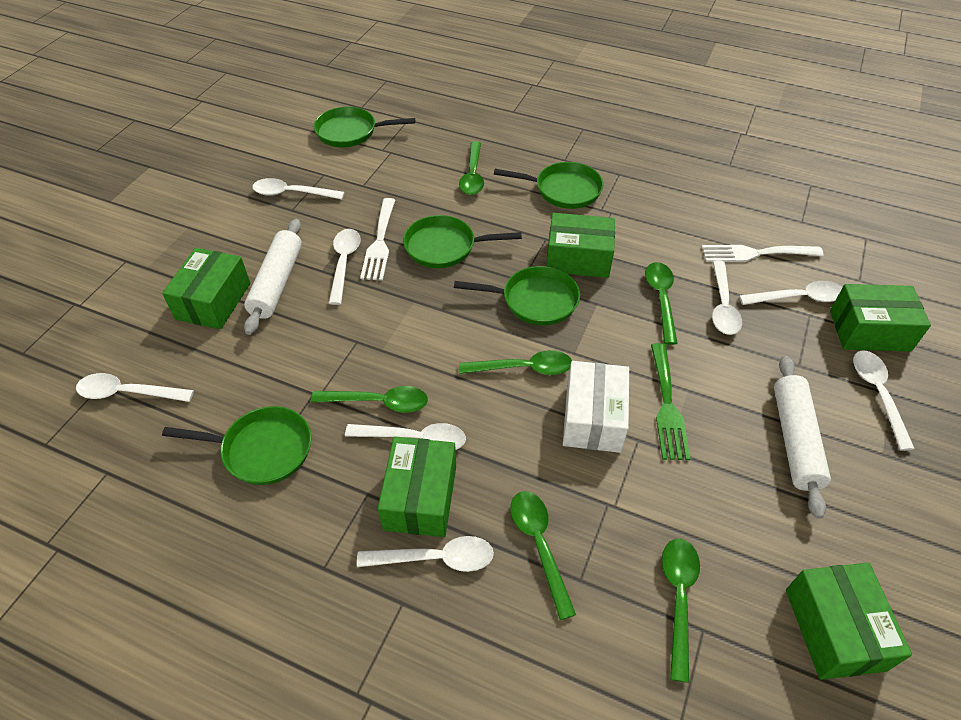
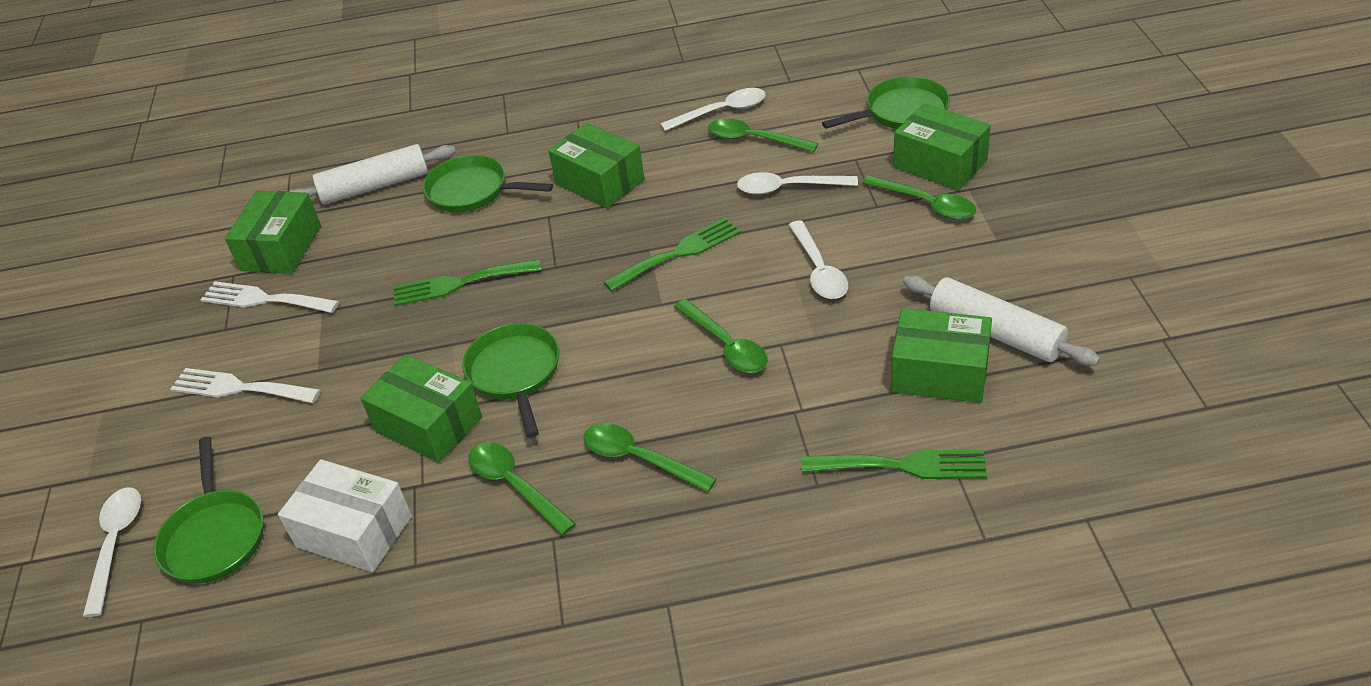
green fork: 1 -> 3
green pan: 5 -> 4
green spoon: 6 -> 5
white spoon: 8 -> 4

